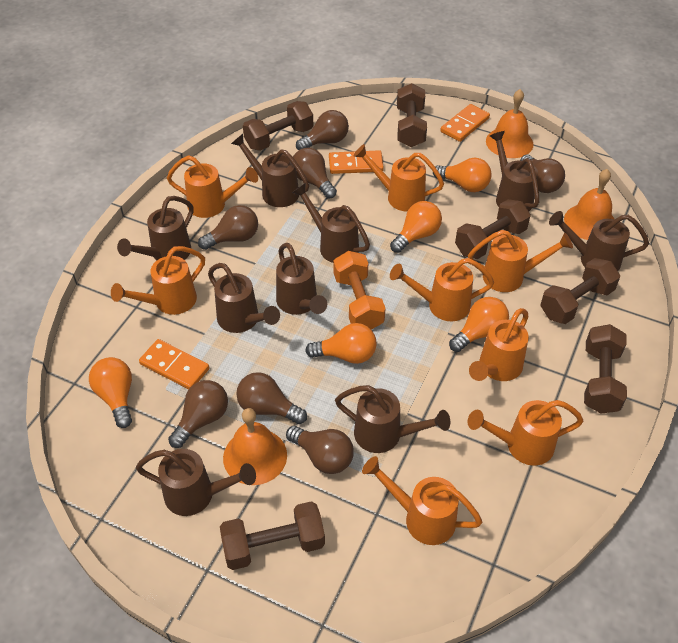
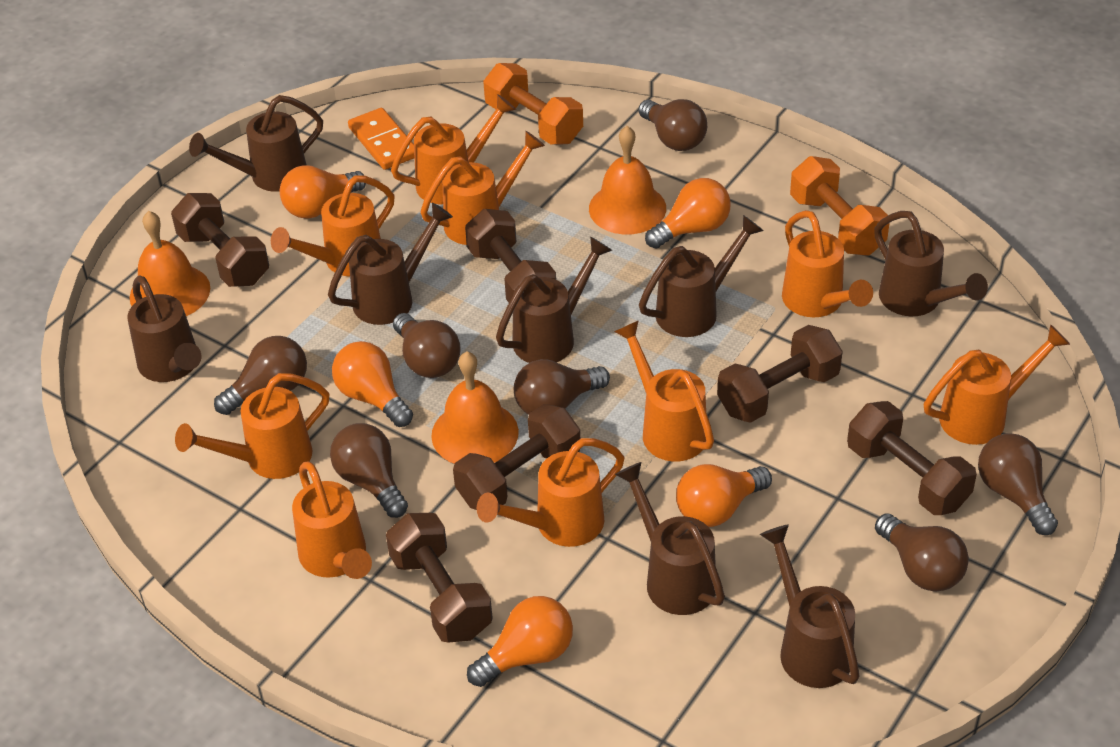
brown watering can: 9 -> 8
orange domino: 3 -> 1
orange dumbbell: 1 -> 2
orange watering can: 8 -> 9

